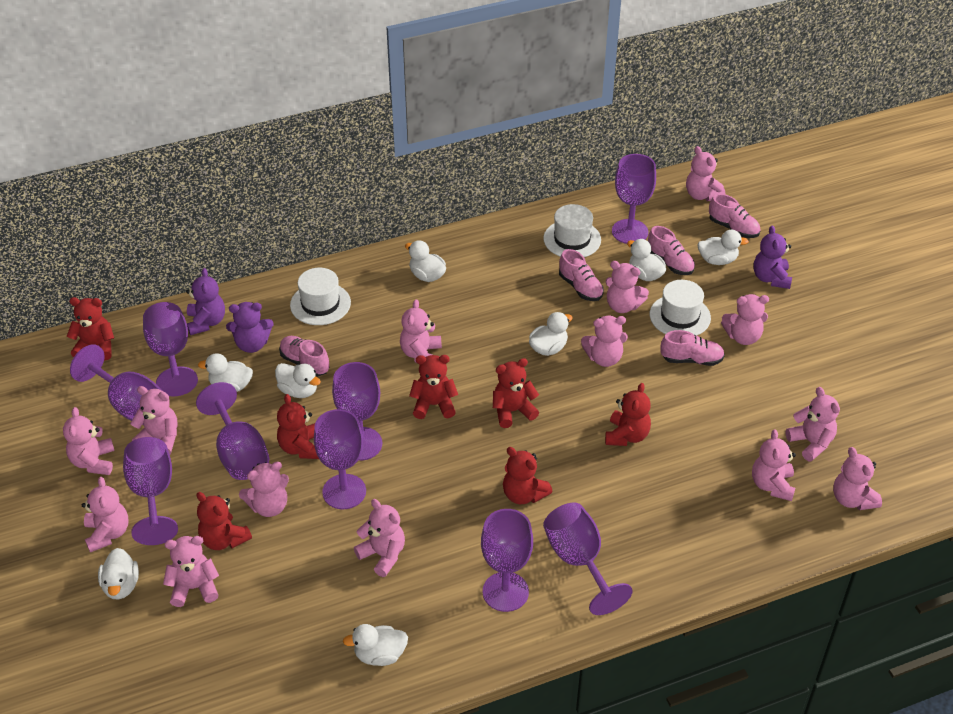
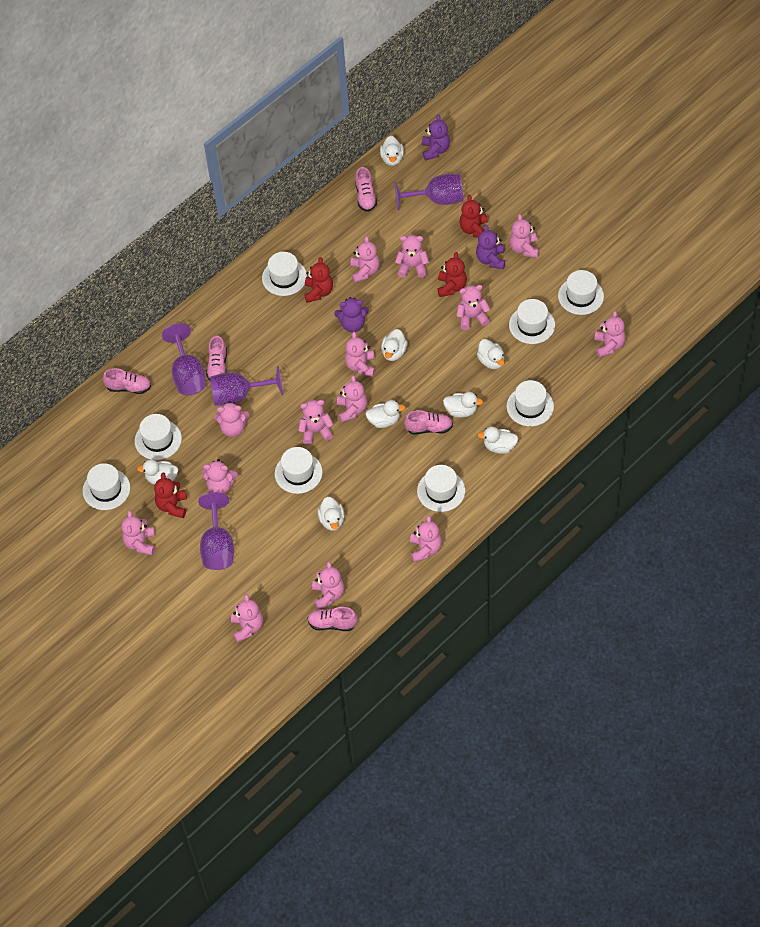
purple goblet: 9 -> 4
red teddy bear: 7 -> 4
white hat: 3 -> 8

